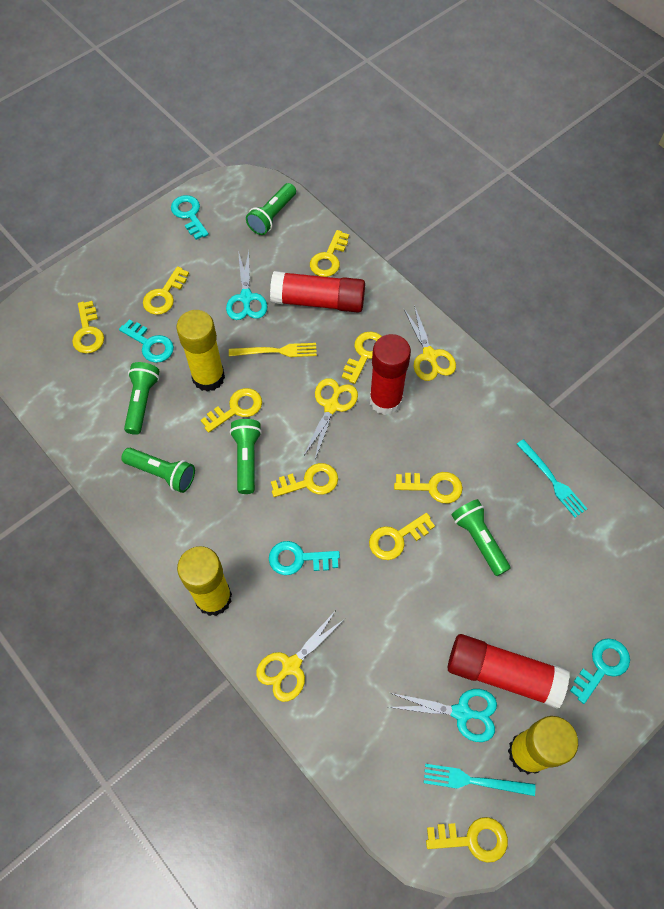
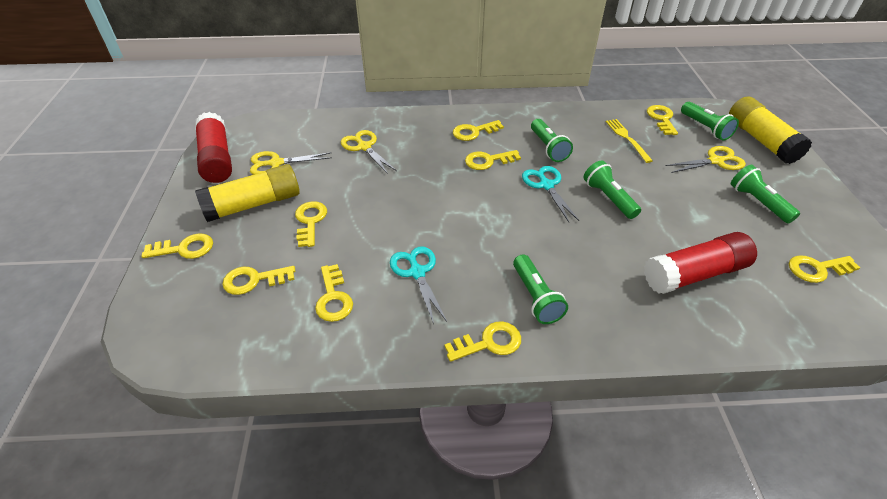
red glue stick: 3 -> 2
turquoise fork: 2 -> 0
turquoise key: 4 -> 0
yellow glue stick: 3 -> 2

